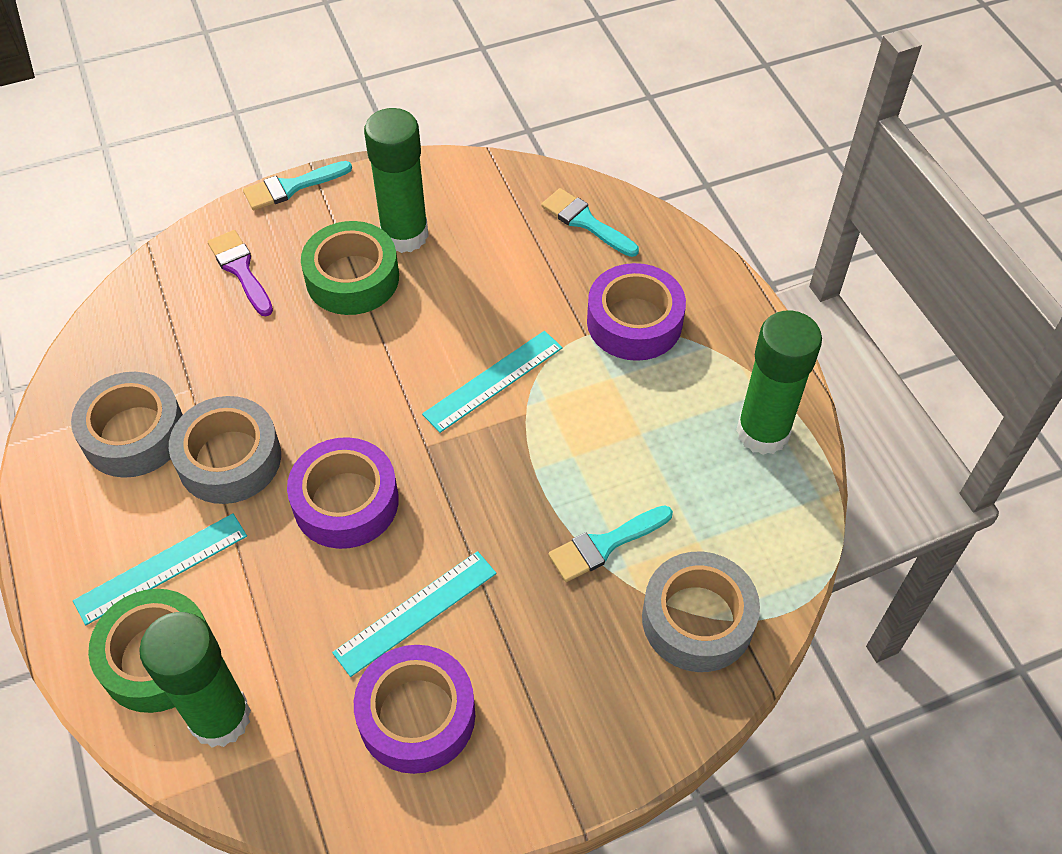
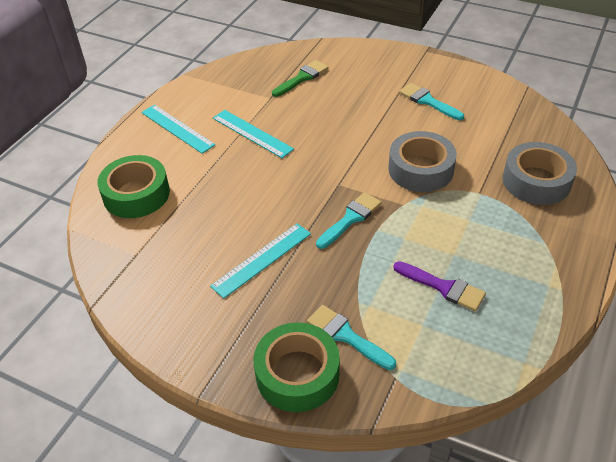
green brush: 0 -> 1
green glue stick: 3 -> 0
grey tape: 3 -> 2
purple tape: 3 -> 0

